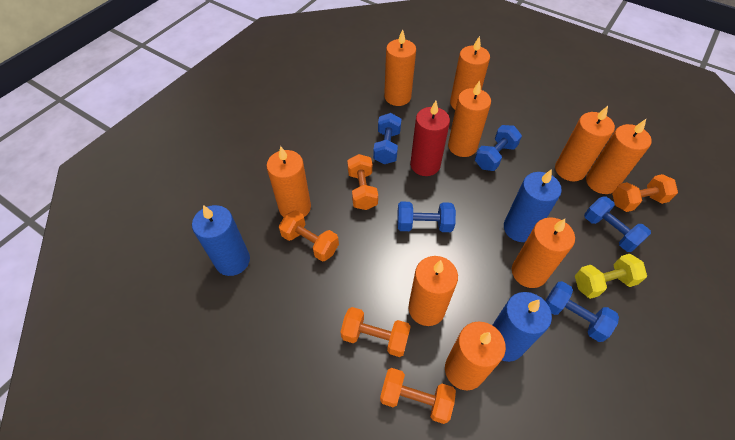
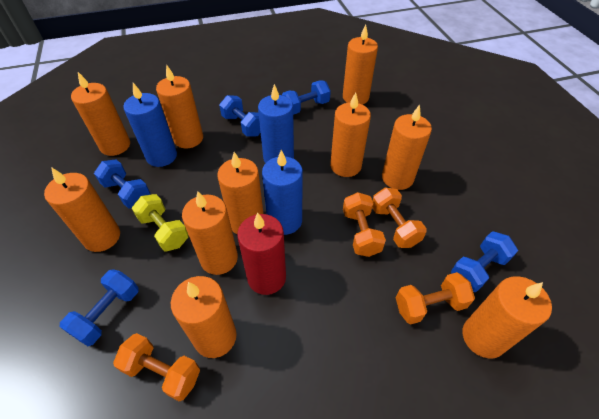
orange candle: 9 -> 10
orange dumbbell: 5 -> 4

